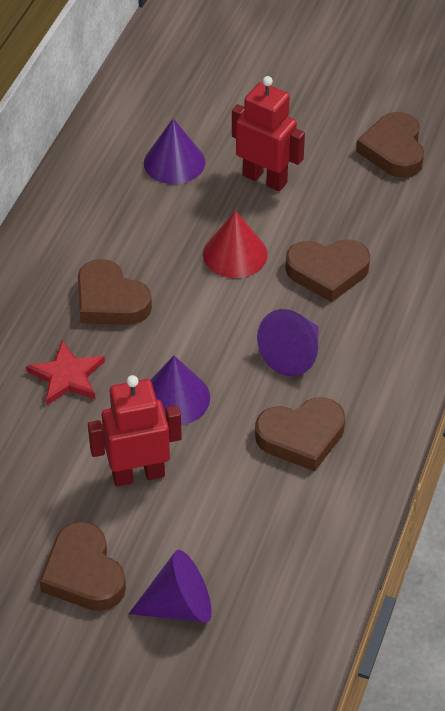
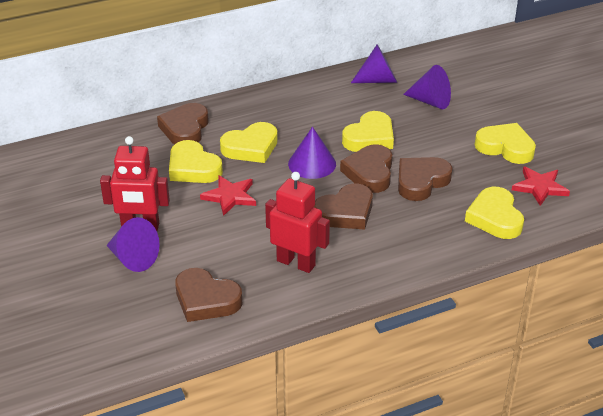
red cone: 1 -> 0
red star: 1 -> 2
yellow heart: 0 -> 5

